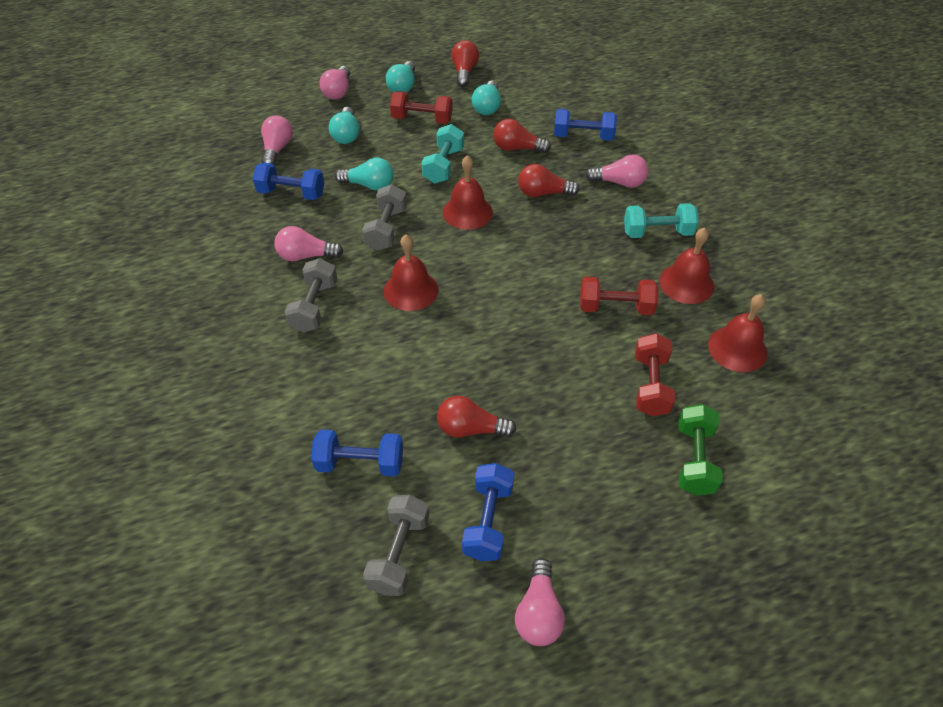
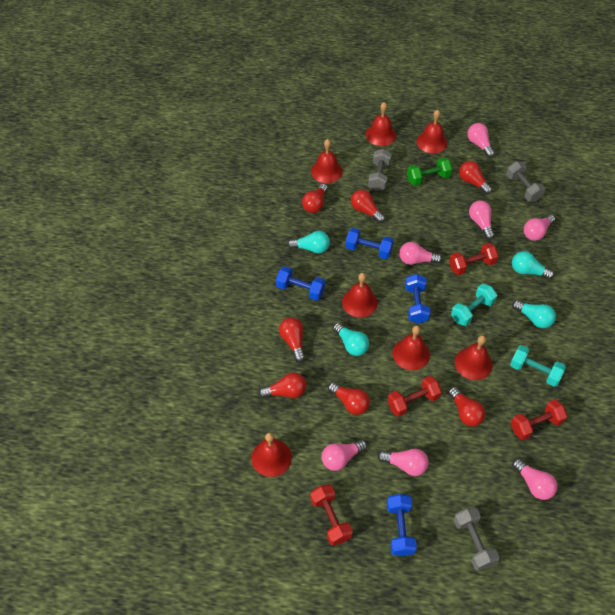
pink light bulb: 5 -> 7
red bell: 4 -> 7
red dumbbell: 3 -> 4
red light bulb: 4 -> 7

